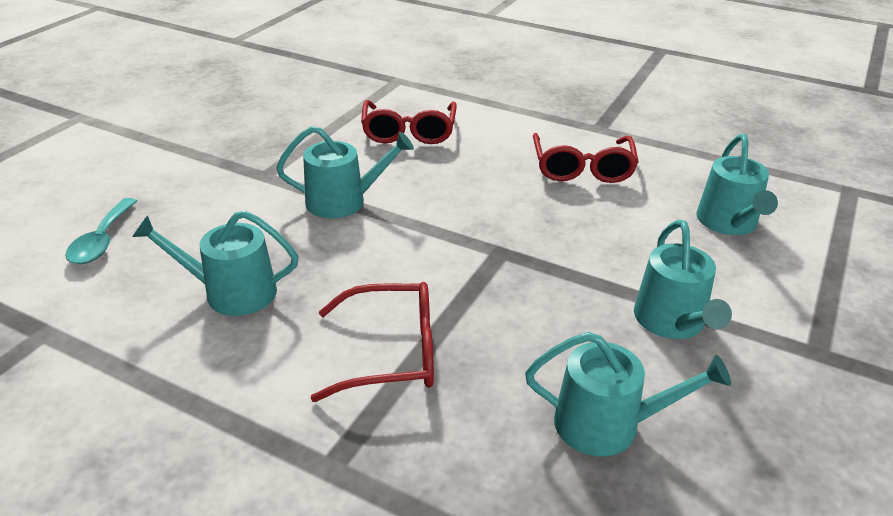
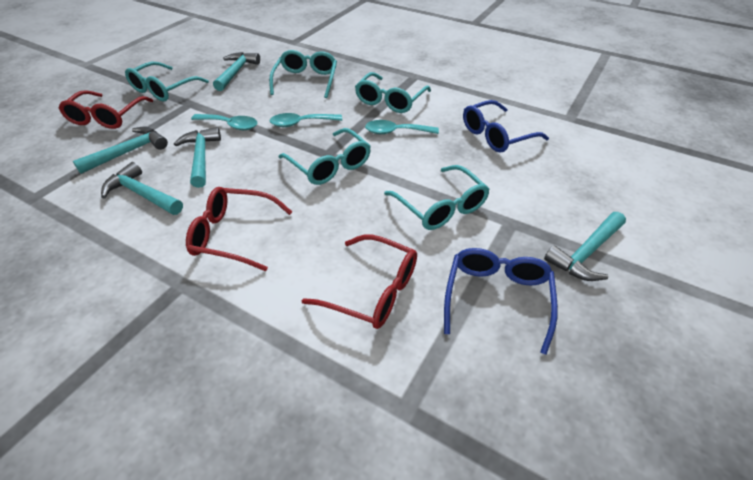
blue glasses: 0 -> 2
turquoise glasses: 0 -> 5
turquoise hammer: 0 -> 5
turquoise spoon: 1 -> 3
turquoise watering can: 5 -> 0

